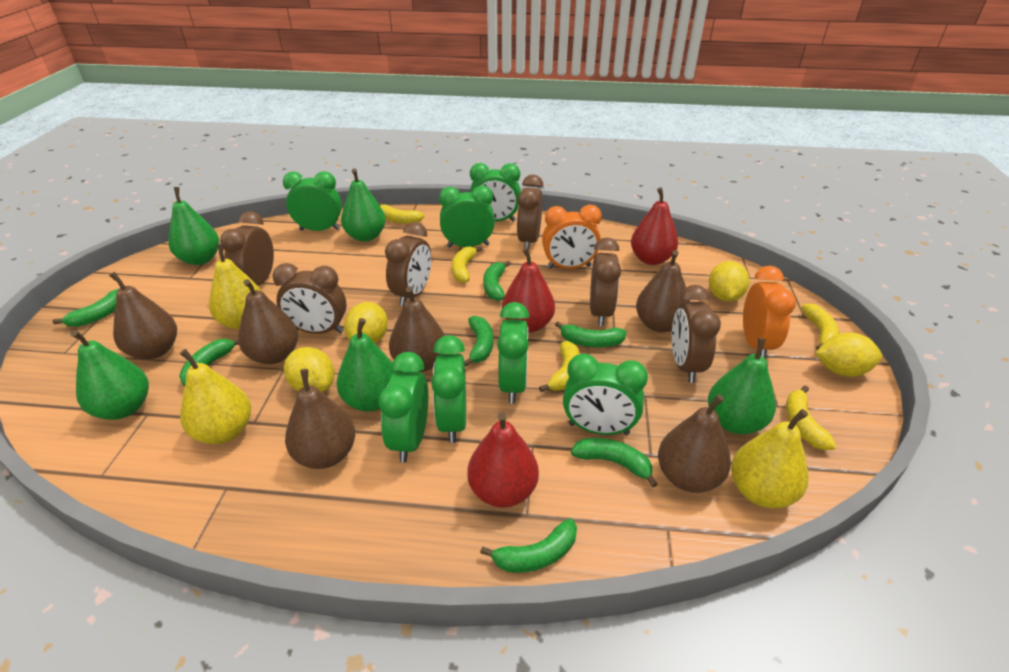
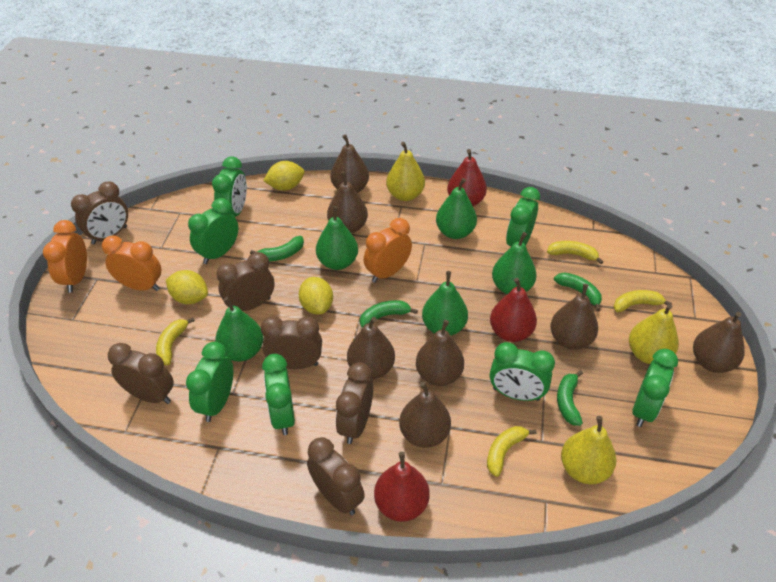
brown pear: 6 -> 7
green banana: 7 -> 4
orange clock: 2 -> 3
yellow banana: 5 -> 4
yellow lemon: 4 -> 3

